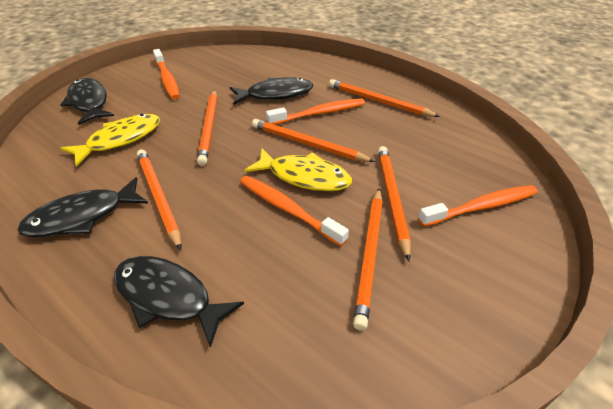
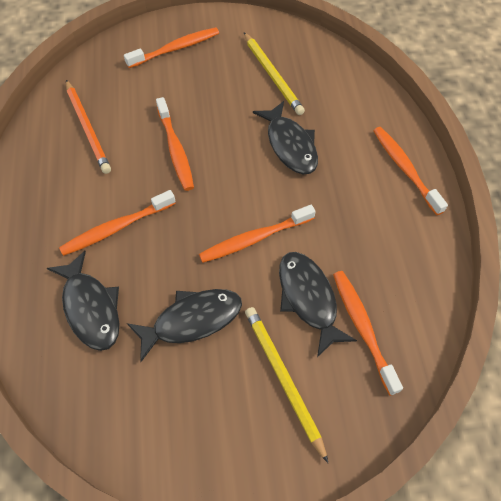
orange pencil: 6 -> 1
orange toothbrush: 4 -> 6
yellow fish: 2 -> 0
yellow pencil: 0 -> 2

